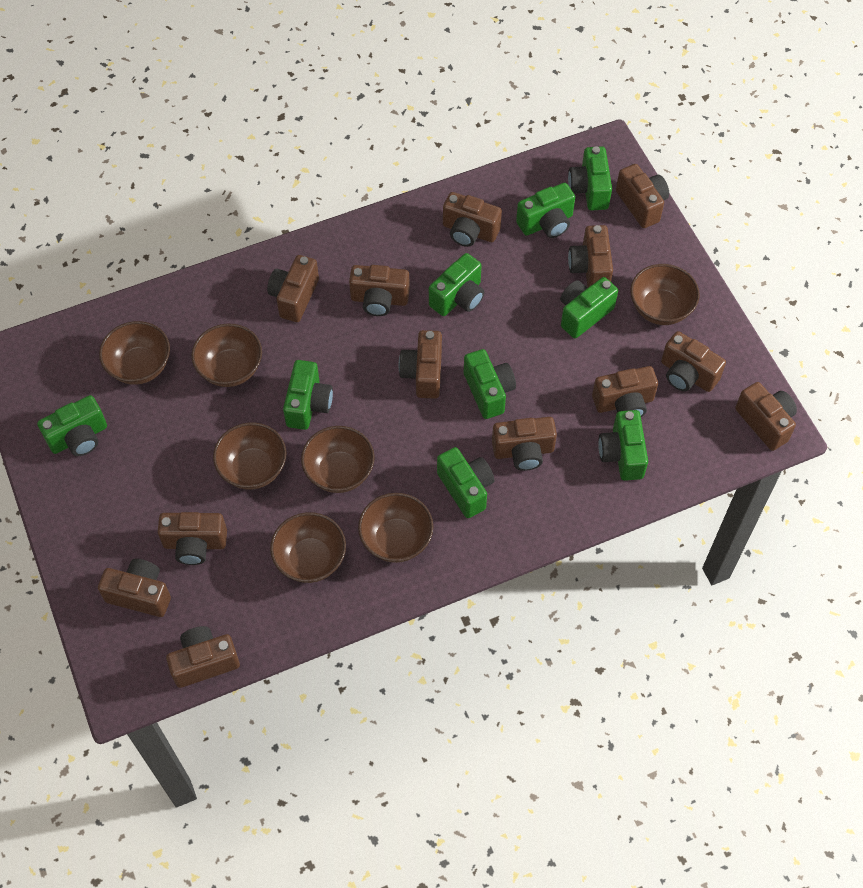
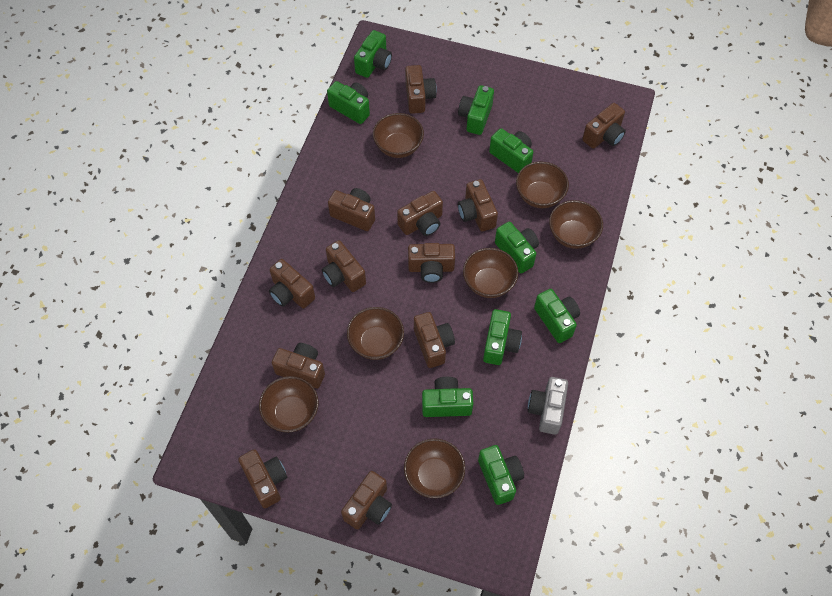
brown camera: 13 -> 12
grey camera: 0 -> 1

